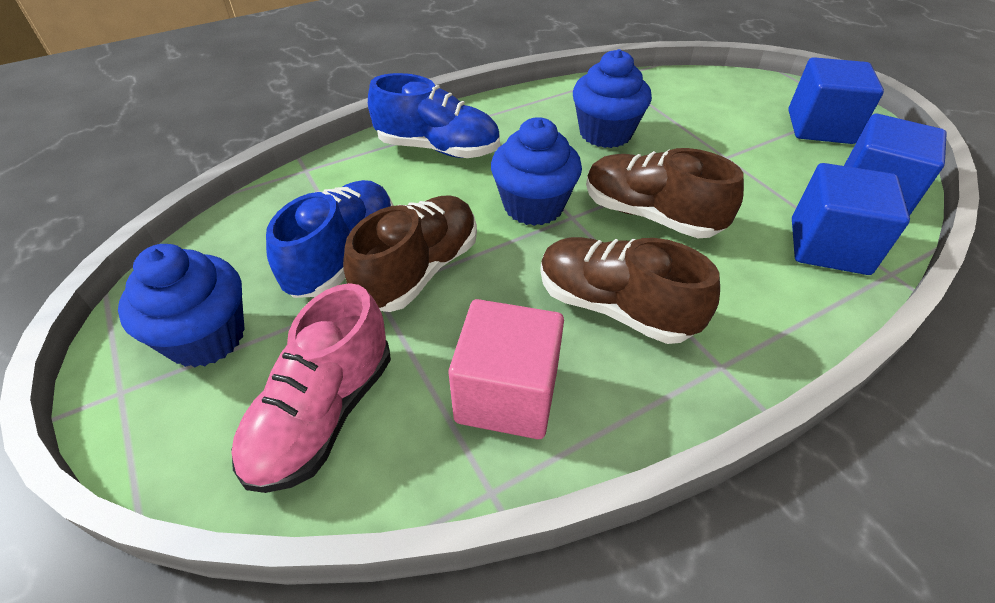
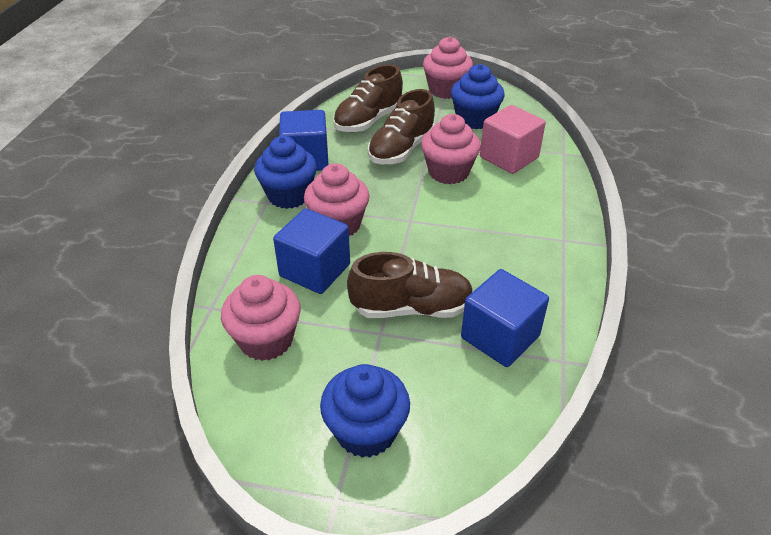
blue shoe: 2 -> 0
pink cupcake: 0 -> 4
pink shoe: 1 -> 0

